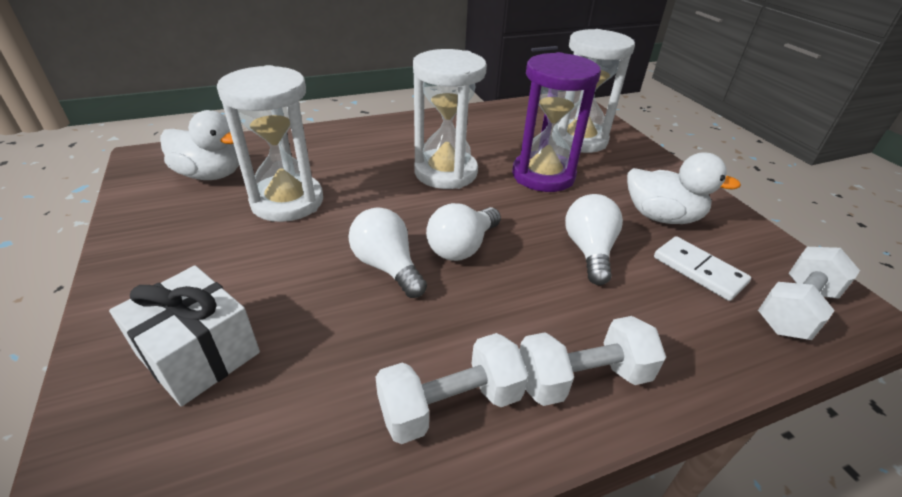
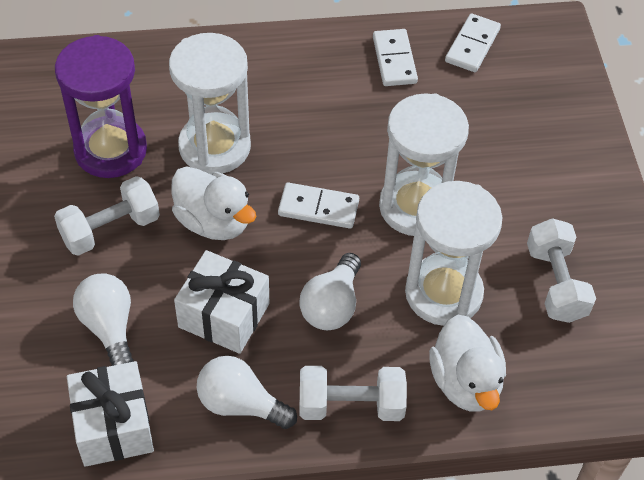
white domino: 1 -> 3
white gift: 1 -> 2

